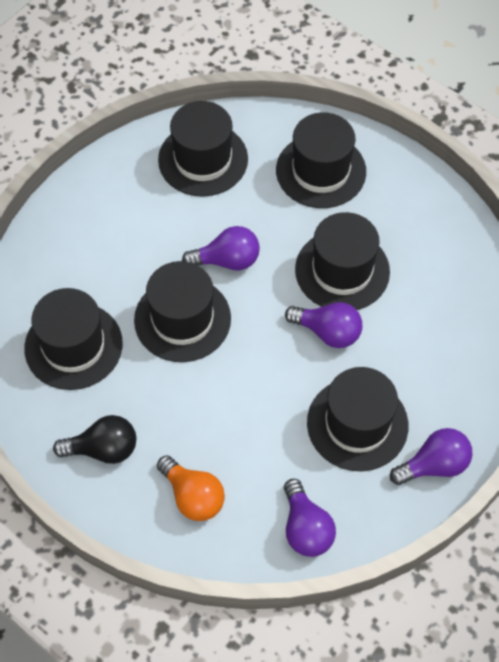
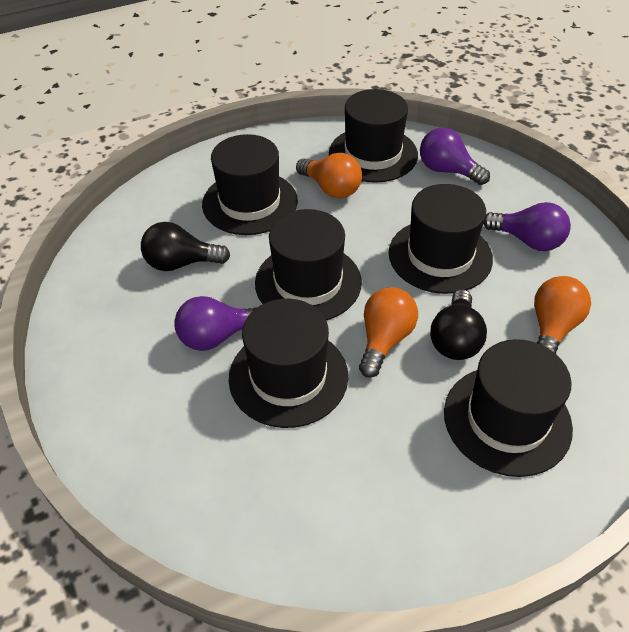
black light bulb: 1 -> 2
orange light bulb: 1 -> 3
purple light bulb: 4 -> 3

